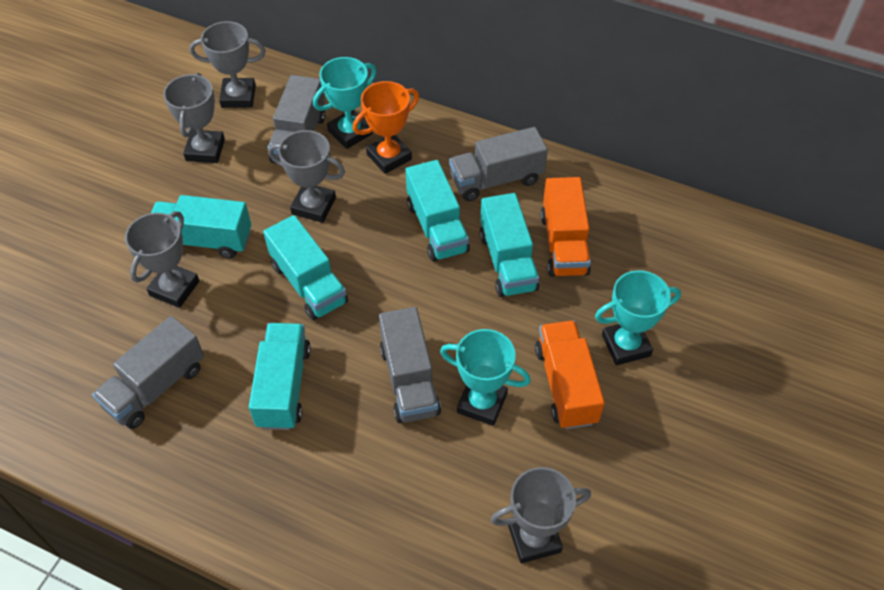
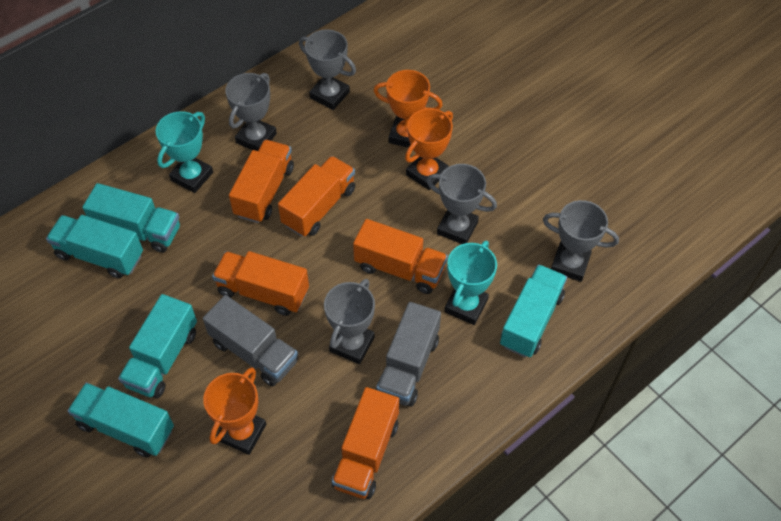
grey truck: 4 -> 2
orange trophy: 1 -> 3
orange truck: 2 -> 5
turquoise trophy: 3 -> 2

